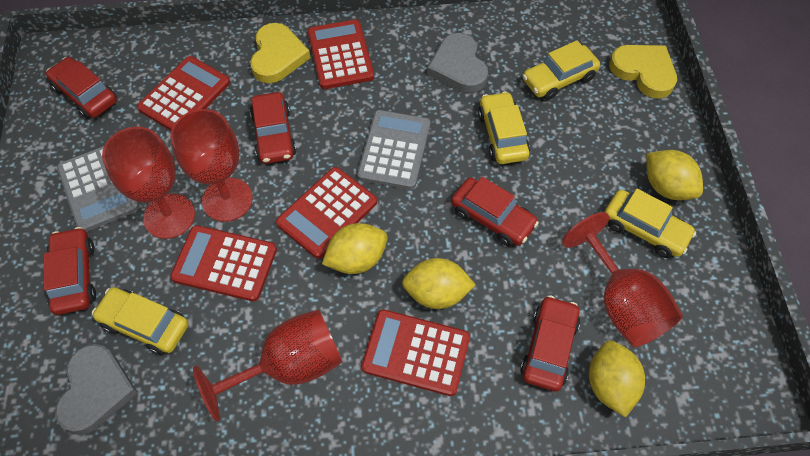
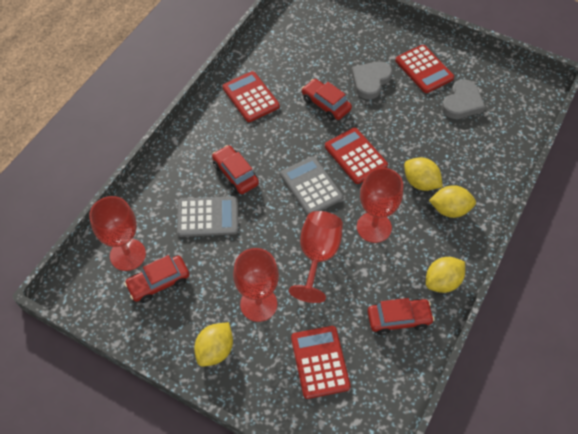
red calculator: 5 -> 4
red car: 5 -> 4
yellow car: 4 -> 0
yellow heart: 2 -> 0

